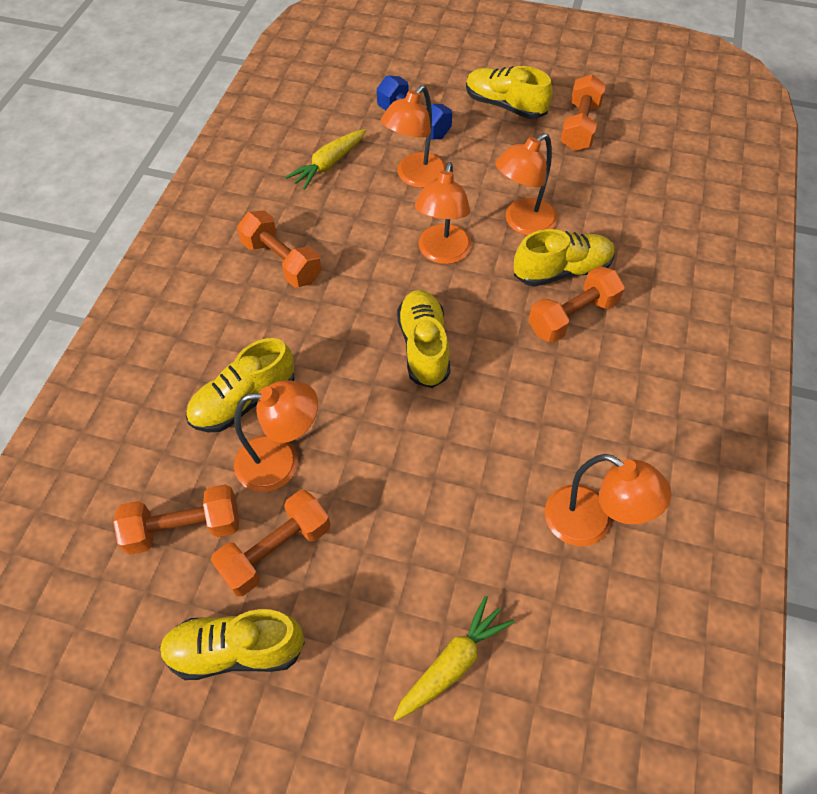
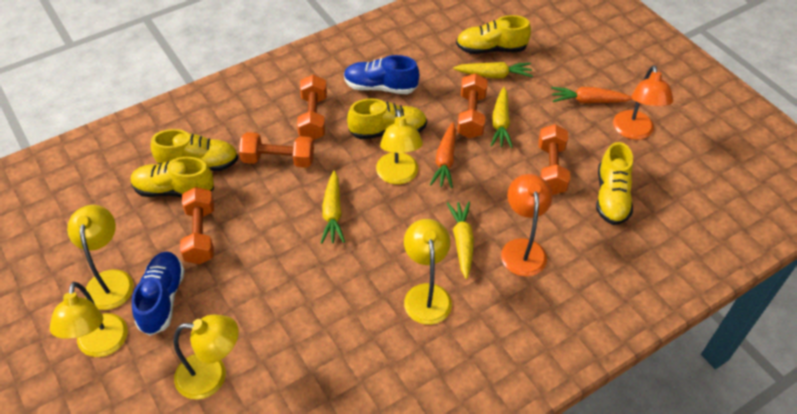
blue dumbbell: 1 -> 0
blue shoe: 0 -> 2
orange carrot: 0 -> 2
orange lamp: 5 -> 2
yellow carrot: 2 -> 4
yellow lamp: 0 -> 5

